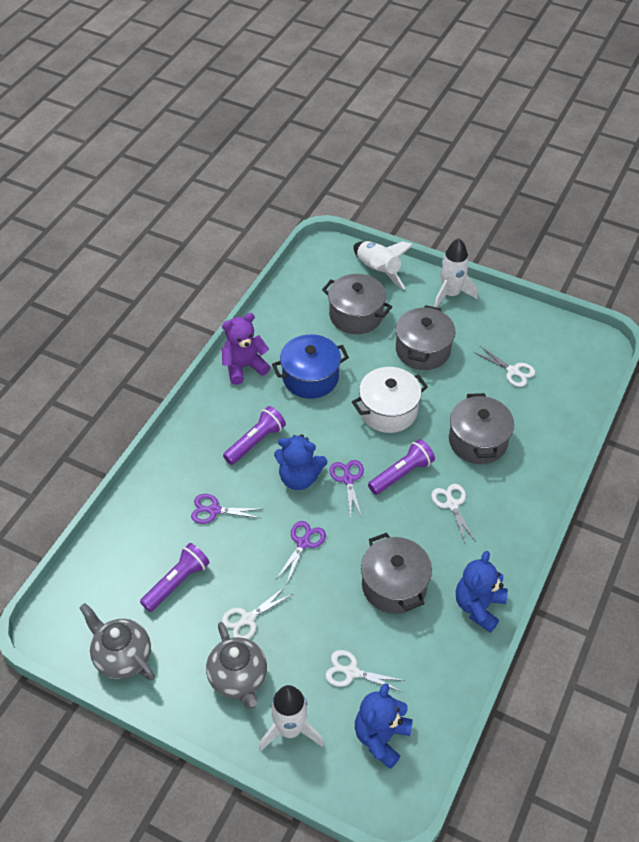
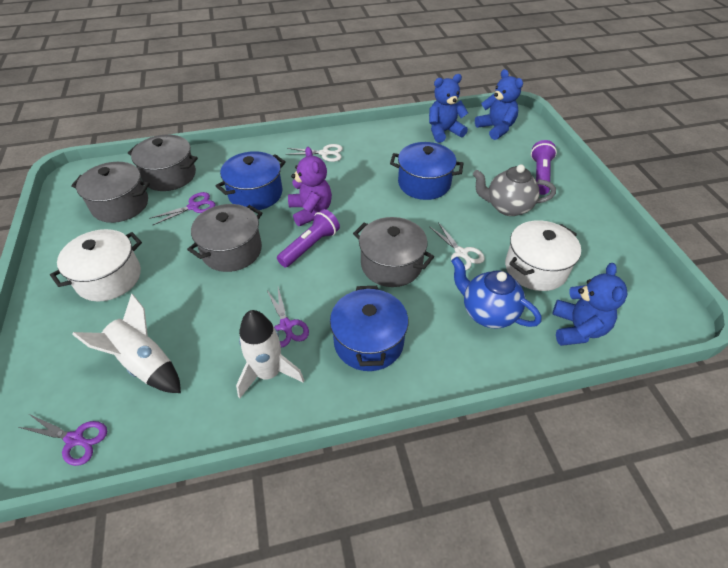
blue pot: 1 -> 3
blue teapot: 0 -> 1
grey teapot: 2 -> 1
purple flashlight: 3 -> 2
white pot: 1 -> 2
white rocket: 3 -> 2
white scissors: 4 -> 2

